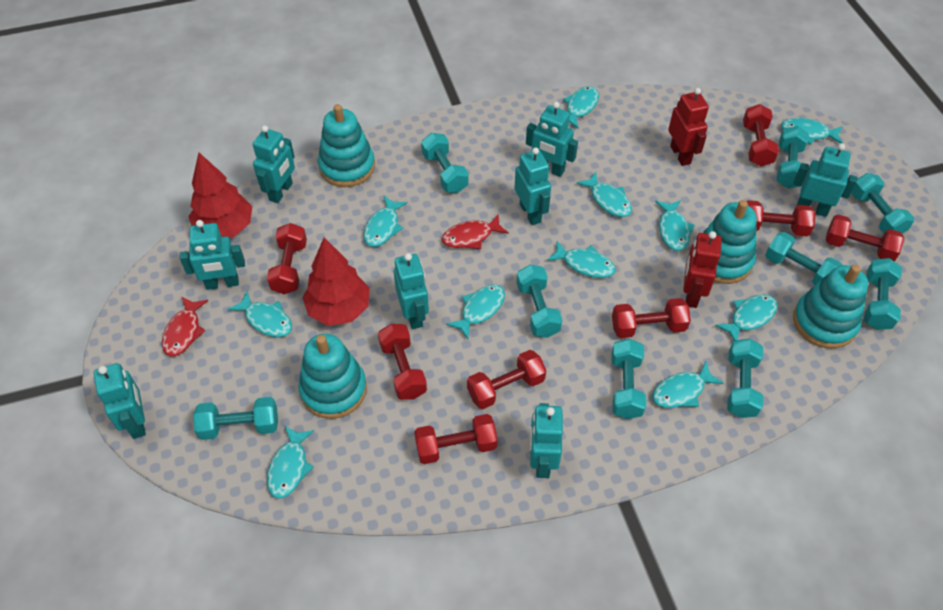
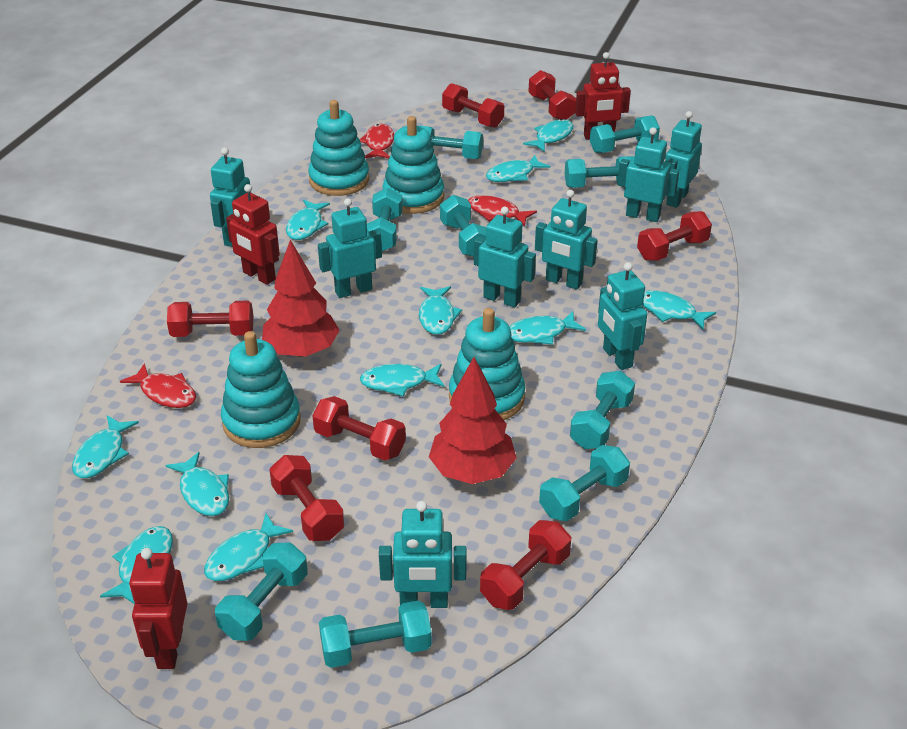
red dumbbell: 8 -> 7
red fish: 2 -> 3
red robot: 2 -> 3

